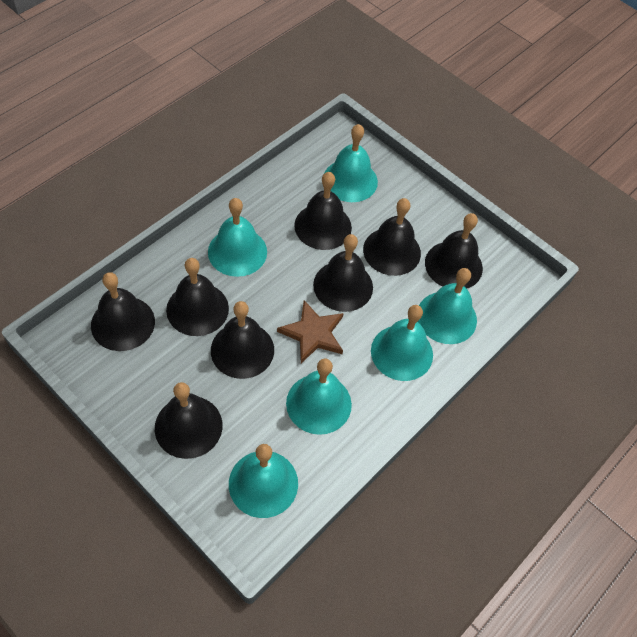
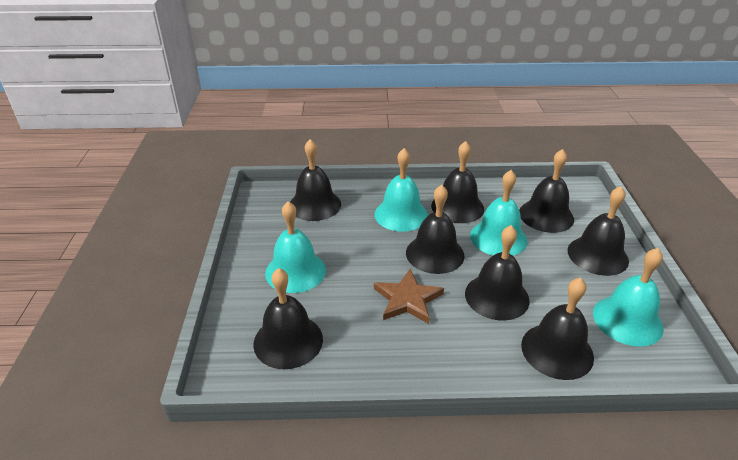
turquoise bell: 6 -> 4

